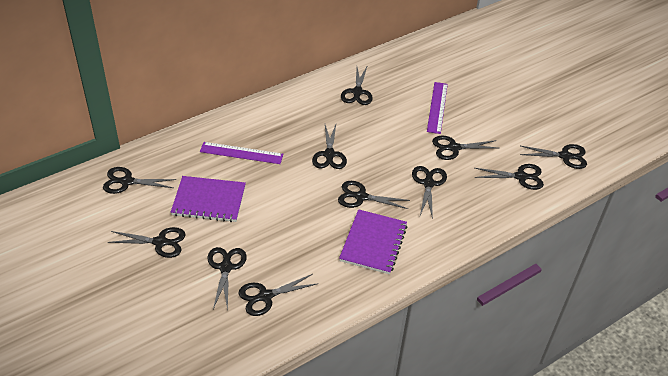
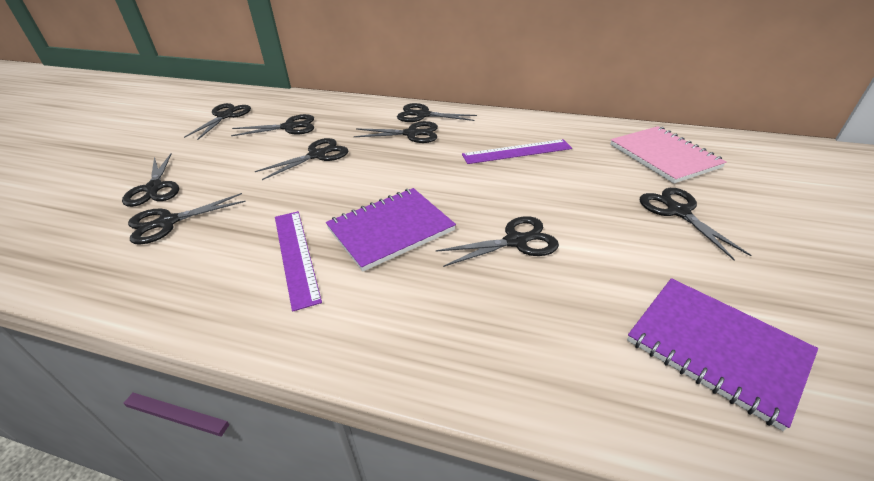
black scissors: 11 -> 9
pink notebook: 0 -> 1

